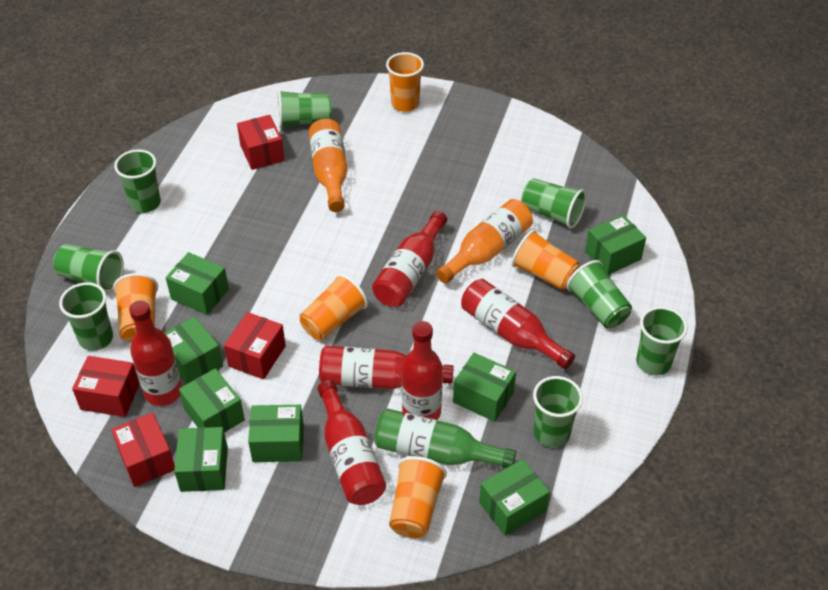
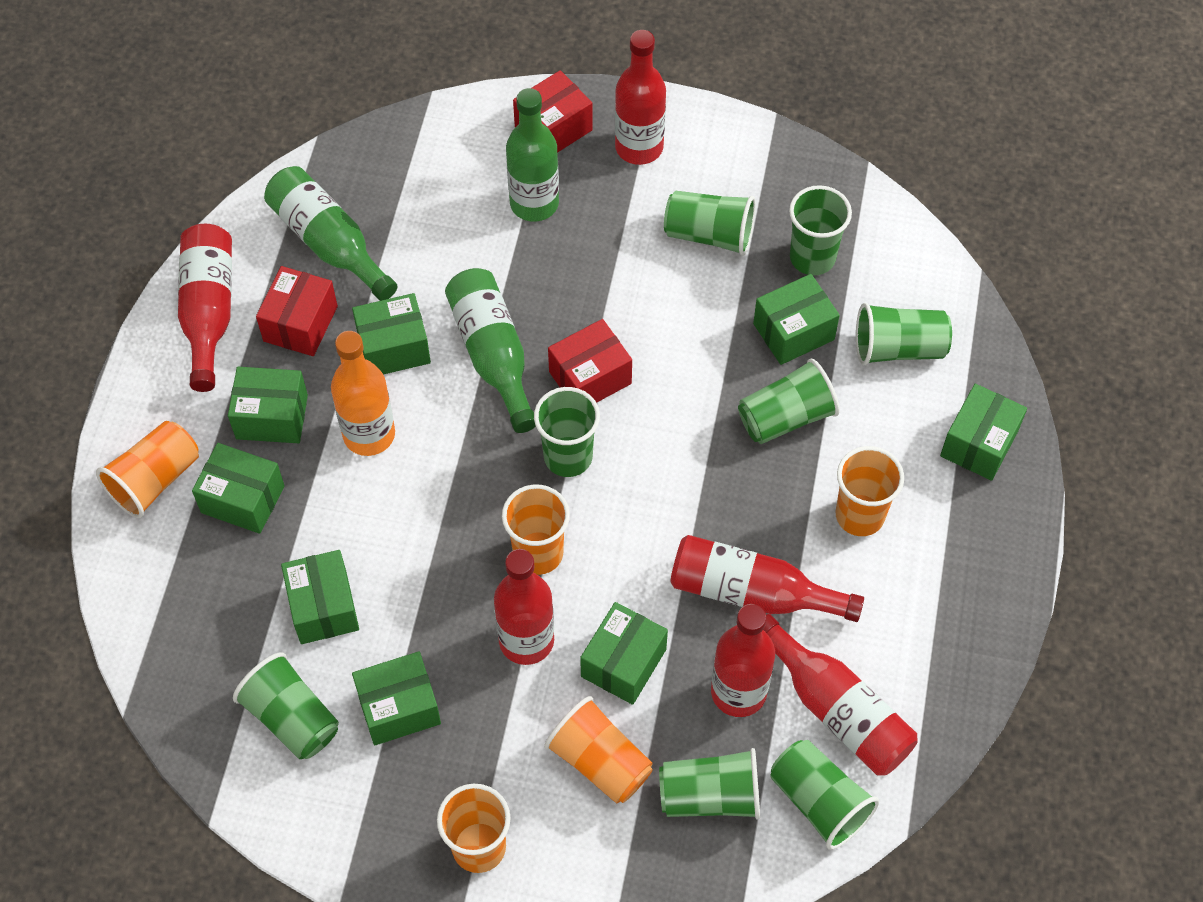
green bottle: 1 -> 3
orange bottle: 2 -> 1
red box: 4 -> 3

